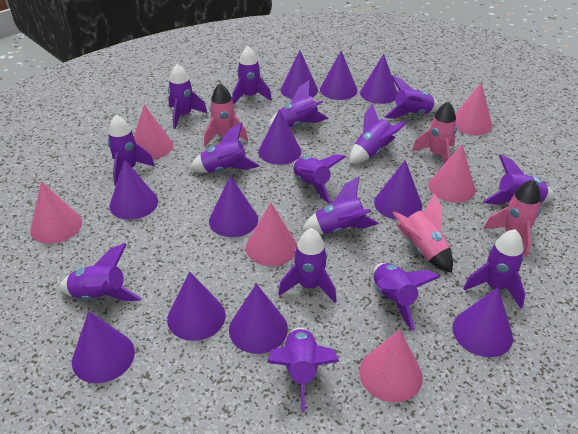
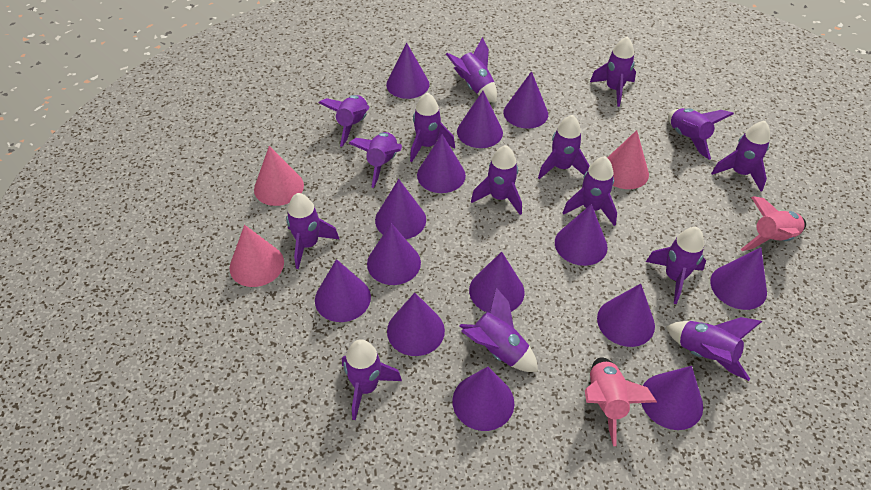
pink cone: 6 -> 3
pink rocket: 4 -> 2
purple cone: 11 -> 14

